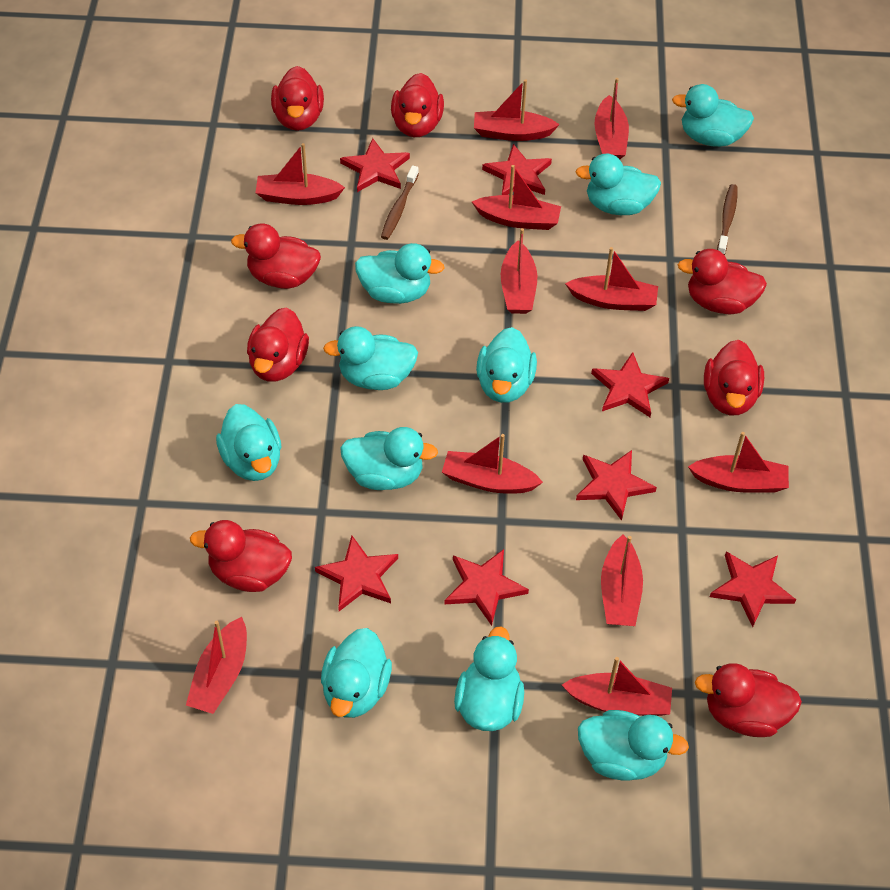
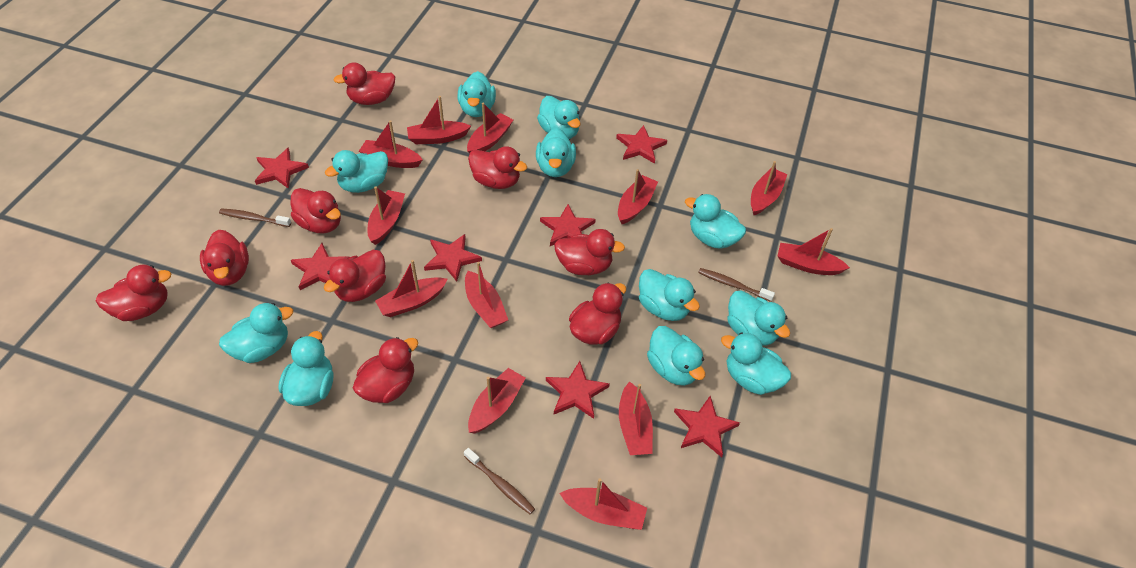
brown toothbrush: 2 -> 3
red boat: 11 -> 12
red duck: 8 -> 9
turquoise duck: 10 -> 11

